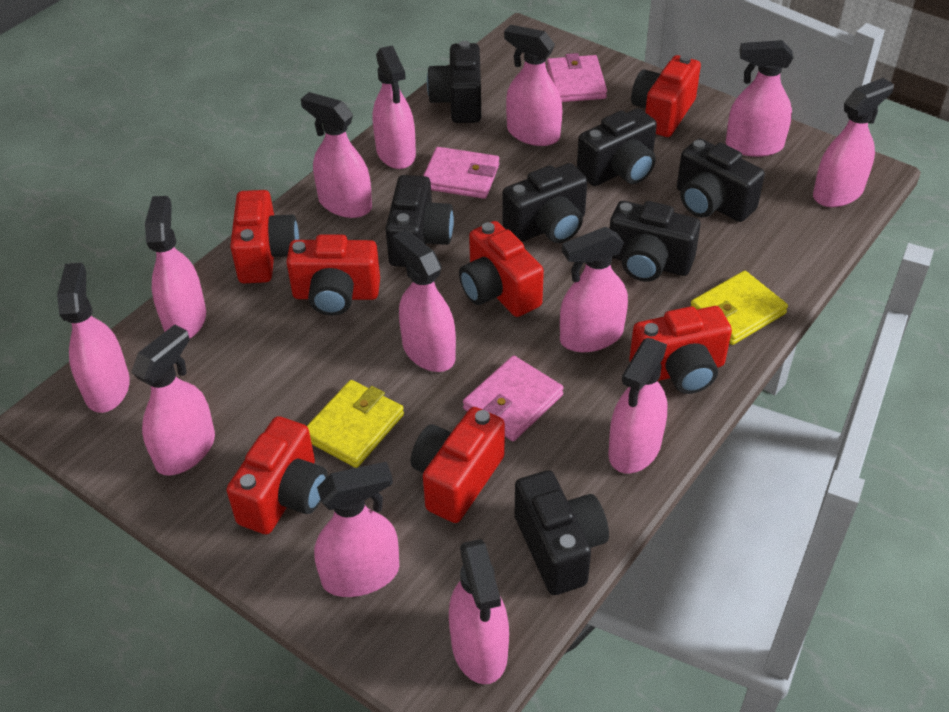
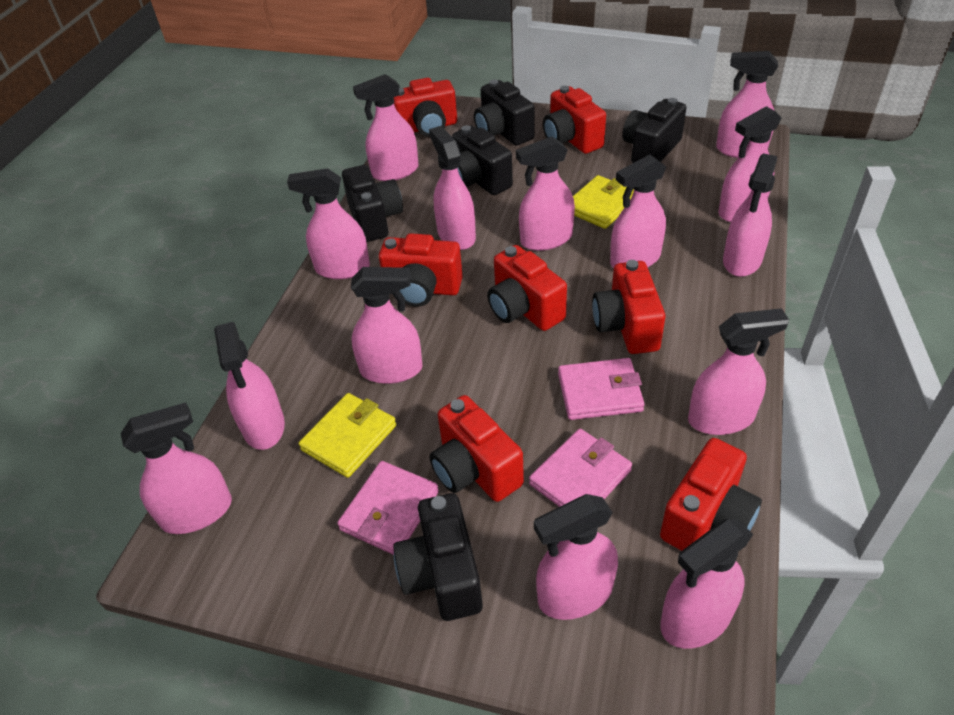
black camera: 7 -> 5
pink spray bottle: 13 -> 14

